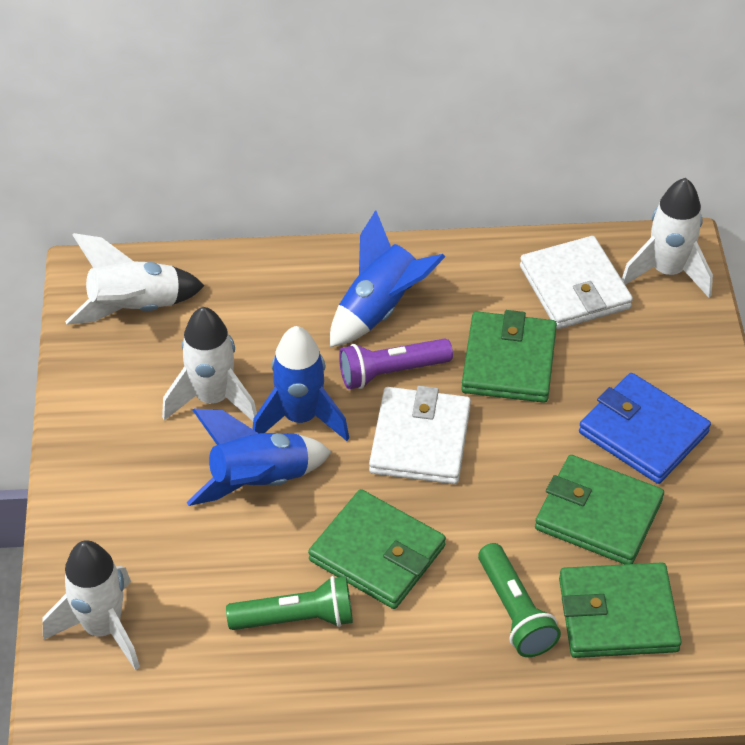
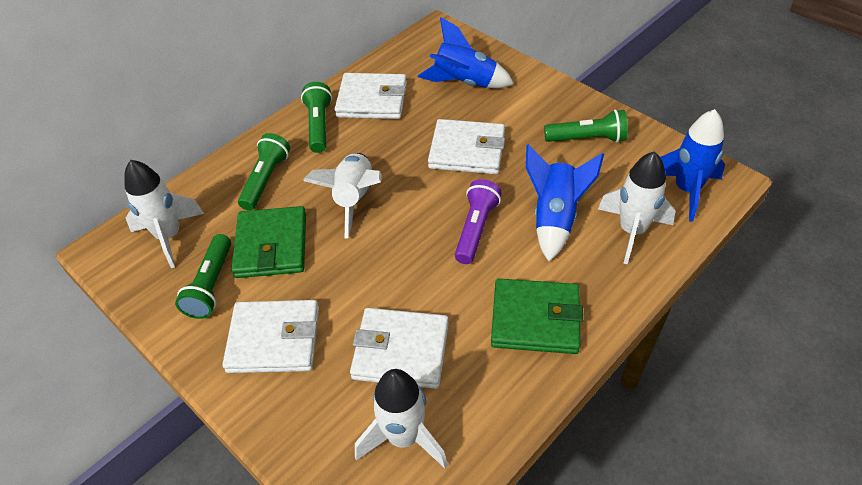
blue wallet: 1 -> 0
green flashlight: 2 -> 4
green wallet: 4 -> 2
white wallet: 2 -> 4

